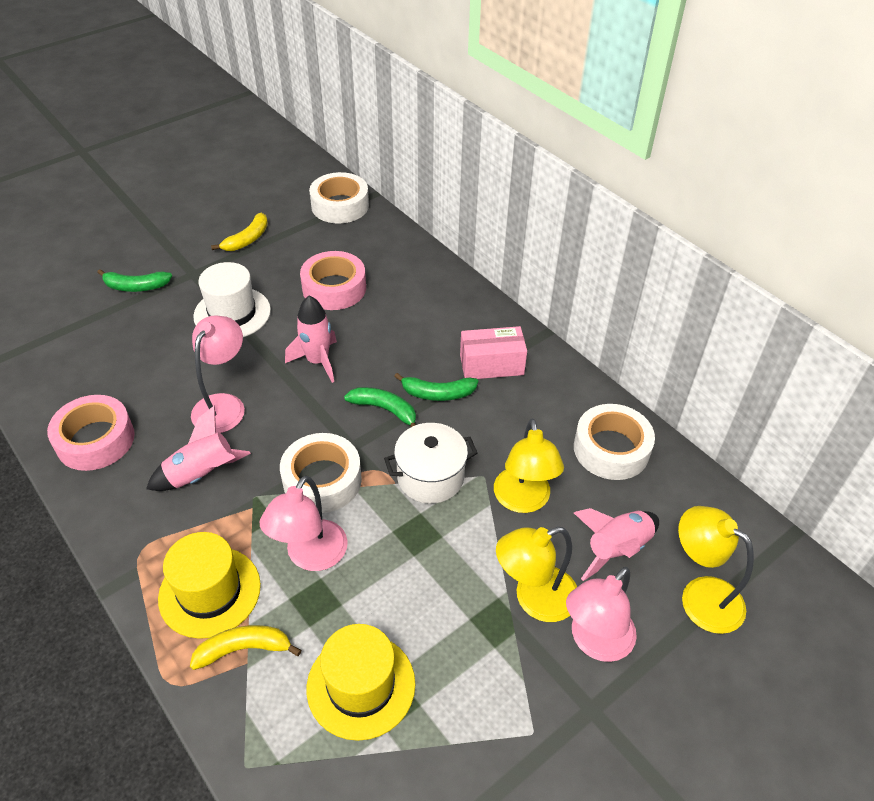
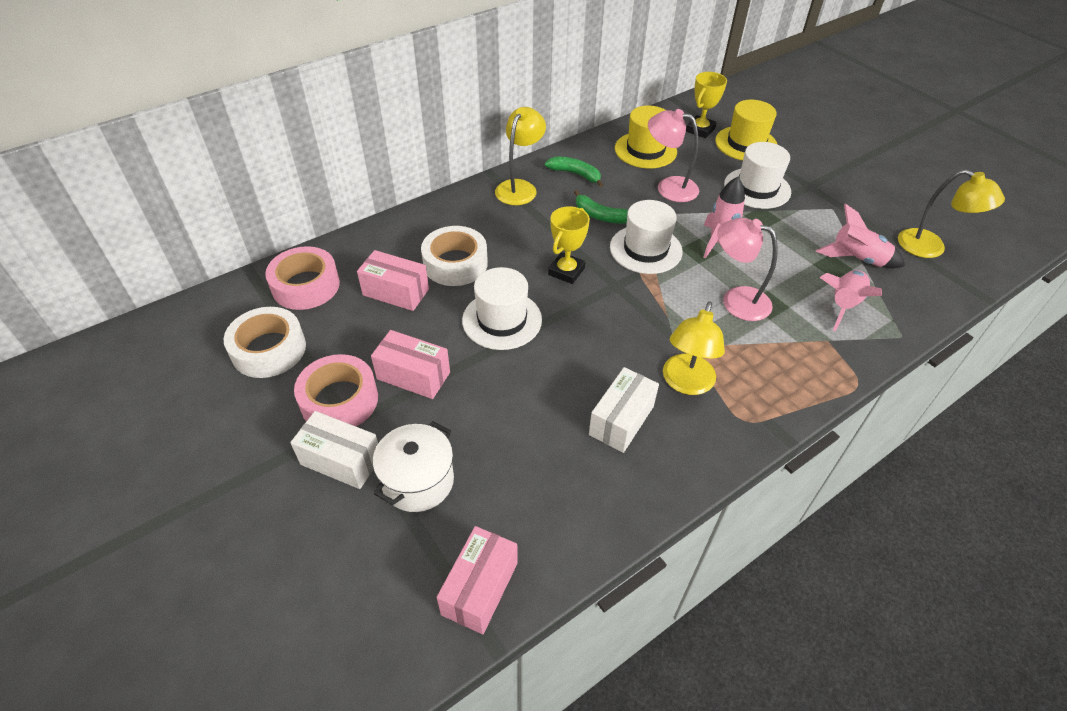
green banana: 3 -> 2
pink box: 1 -> 3
pink lamp: 3 -> 2
white box: 0 -> 2
white hat: 1 -> 3
white tape: 3 -> 2
yellow banana: 2 -> 0
yellow trophy: 0 -> 2

